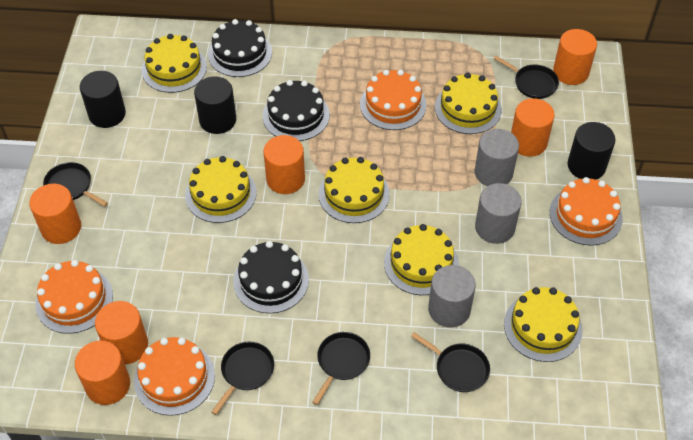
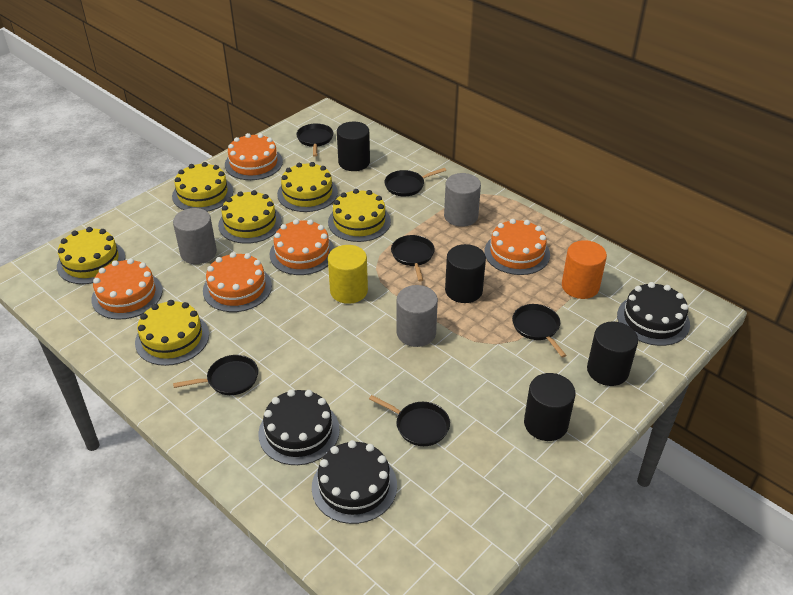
black cylinder: 3 -> 4
black pan: 5 -> 6
orange cake: 4 -> 5
orange cylinder: 6 -> 1
yellow cylinder: 0 -> 1

